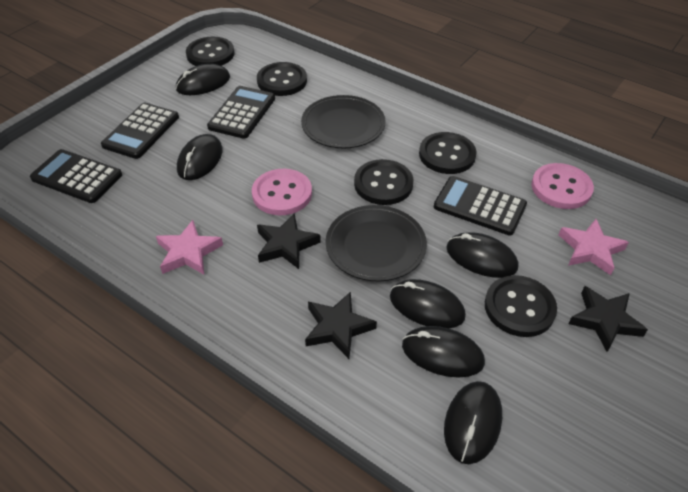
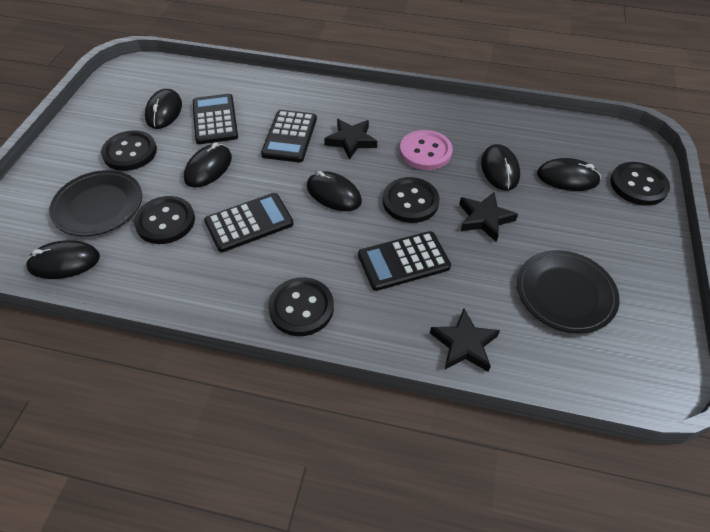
pink button: 2 -> 1
pink star: 2 -> 0

